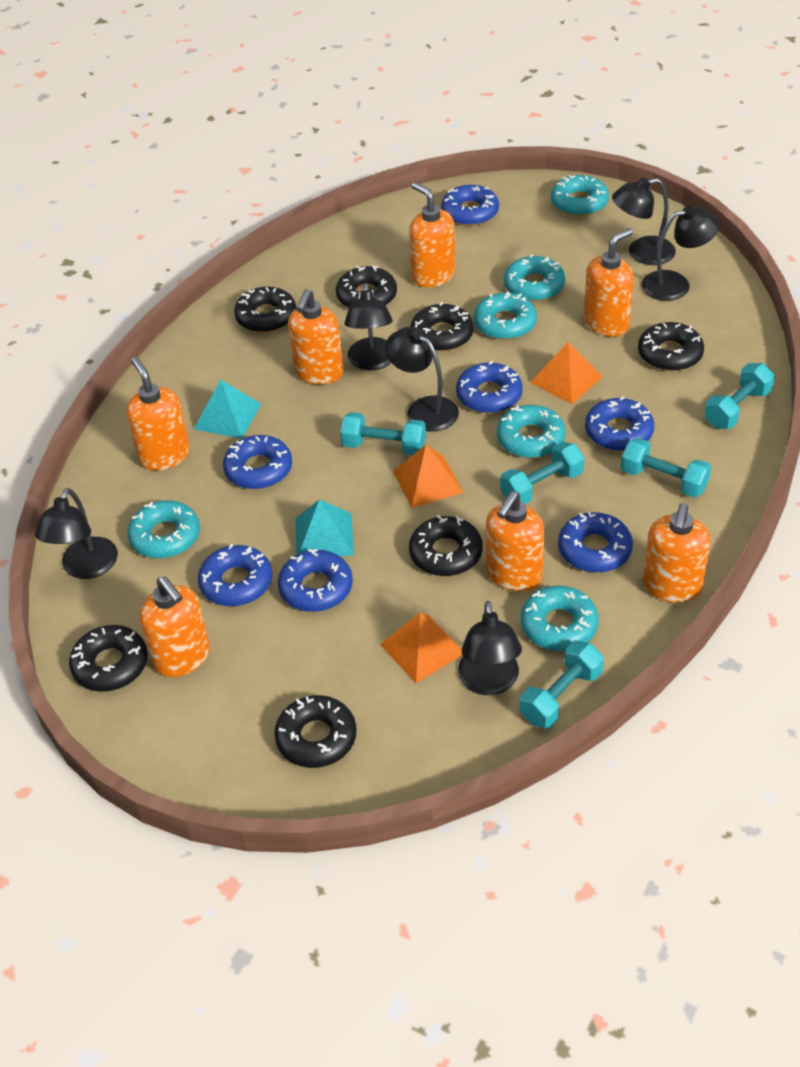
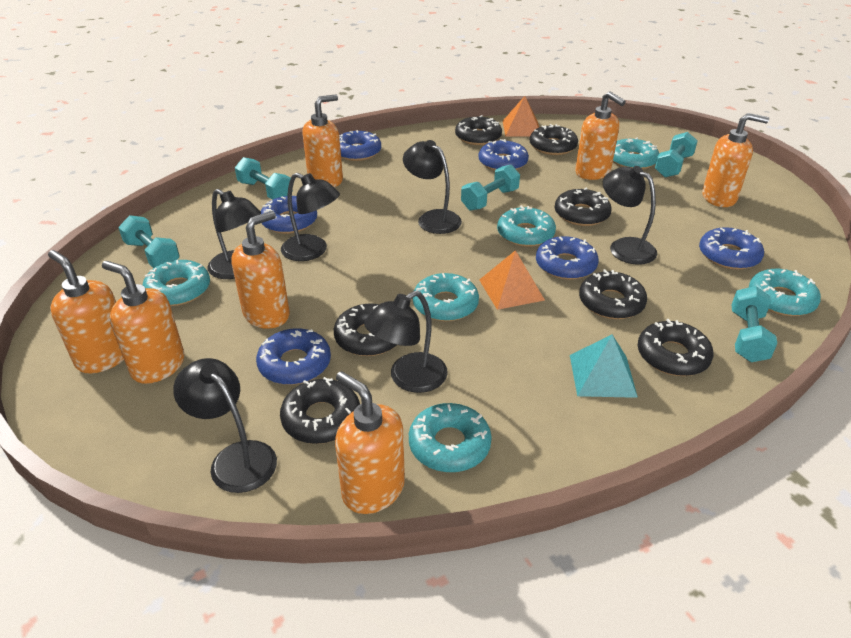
blue donut: 7 -> 6
orange pyramid: 3 -> 2
turquoise pyramid: 2 -> 1

